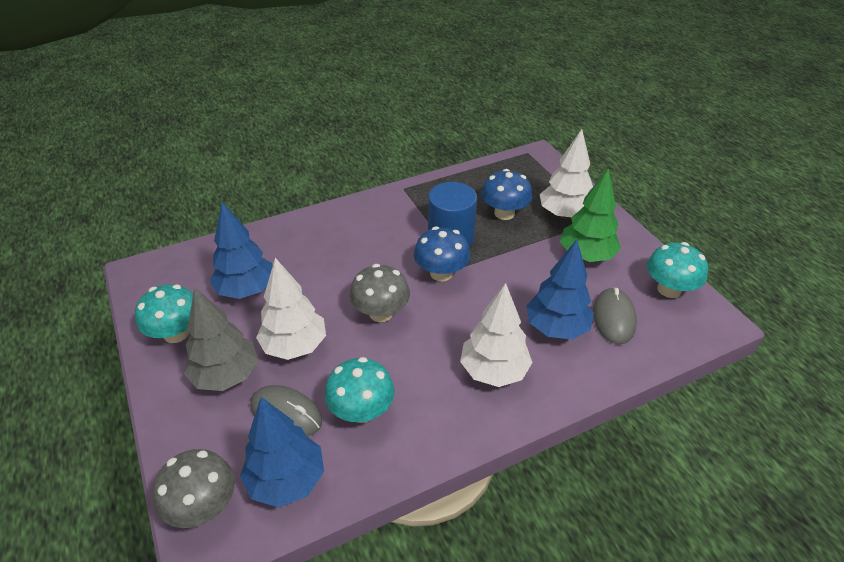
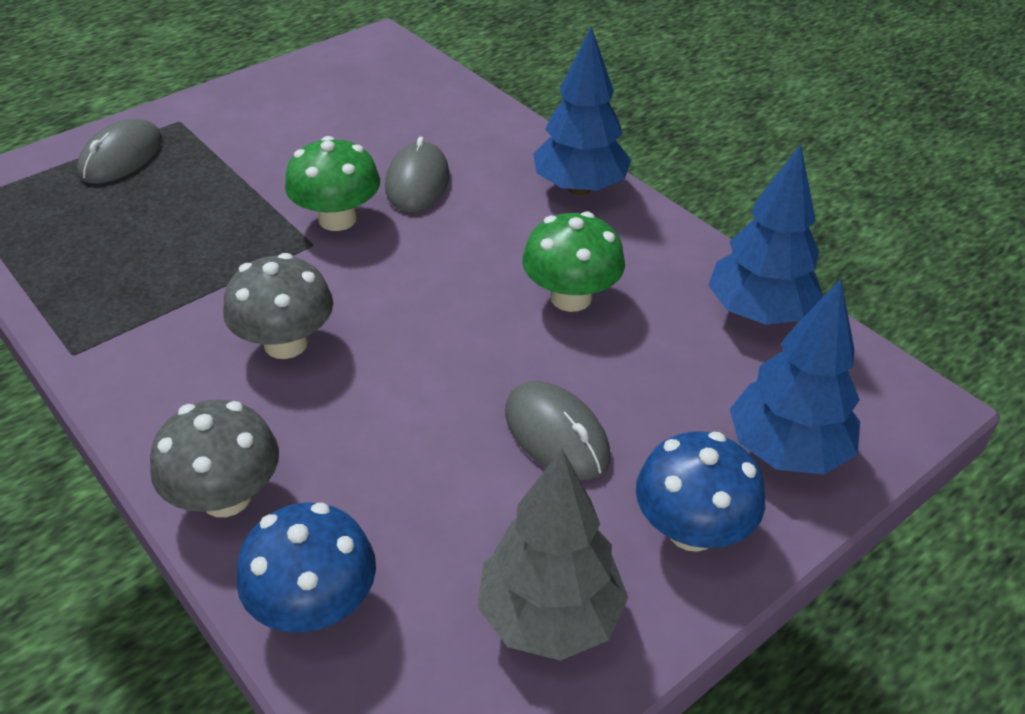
blue cylinder: 1 -> 0
green mushroom: 0 -> 2
green tree: 1 -> 0
grey mouse: 2 -> 3
turquoise mushroom: 3 -> 0
white tree: 3 -> 0

